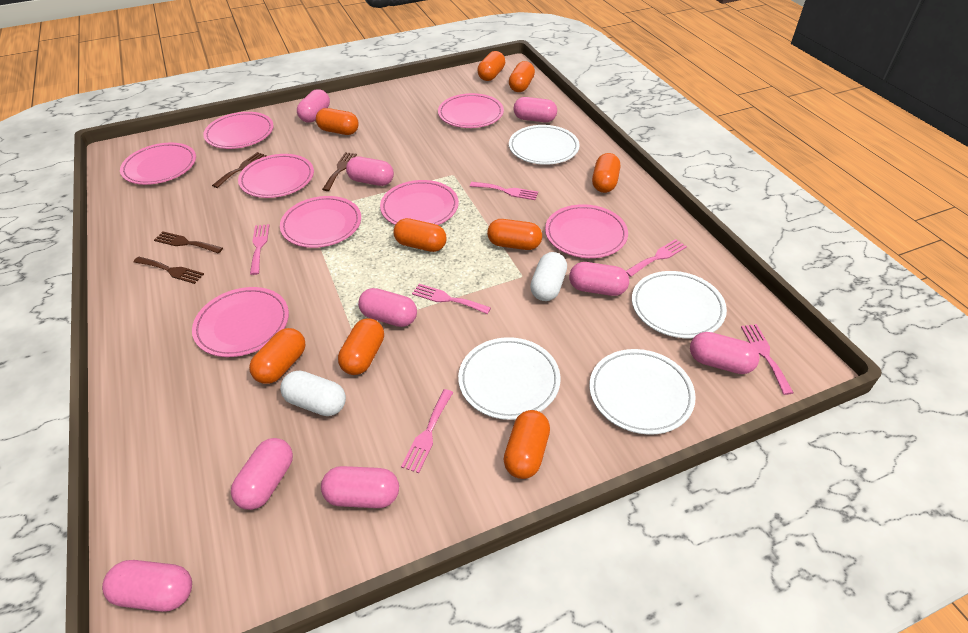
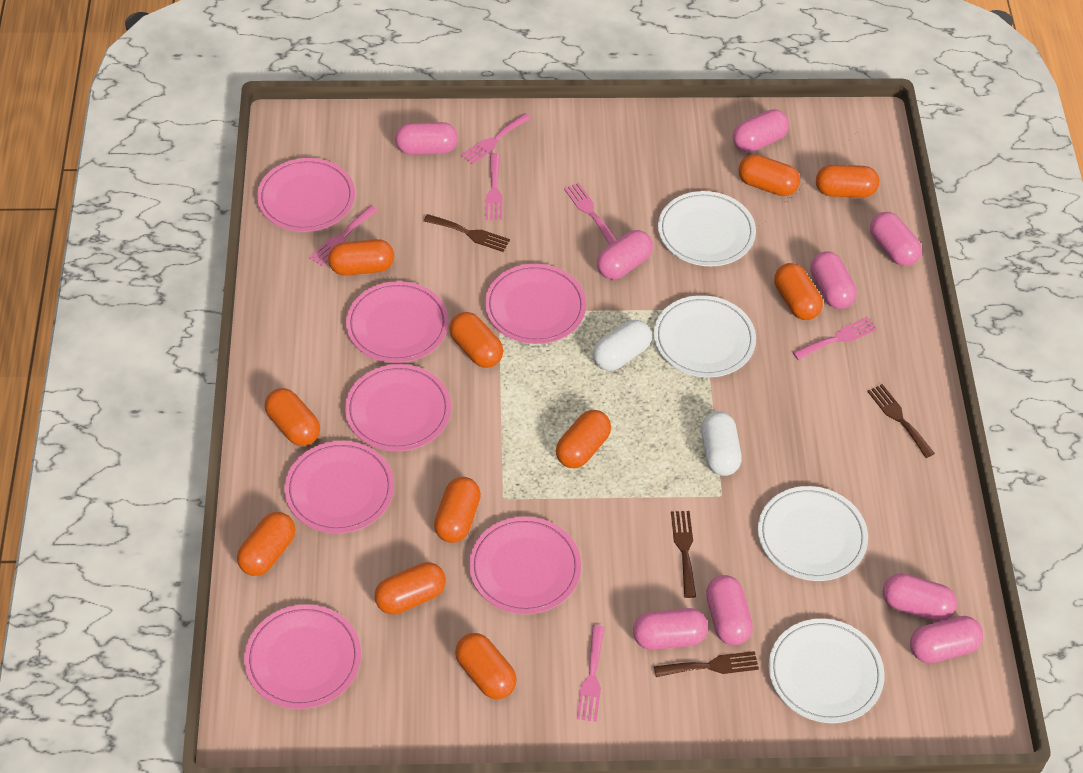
orange capsule: 9 -> 11
pink plate: 8 -> 7

